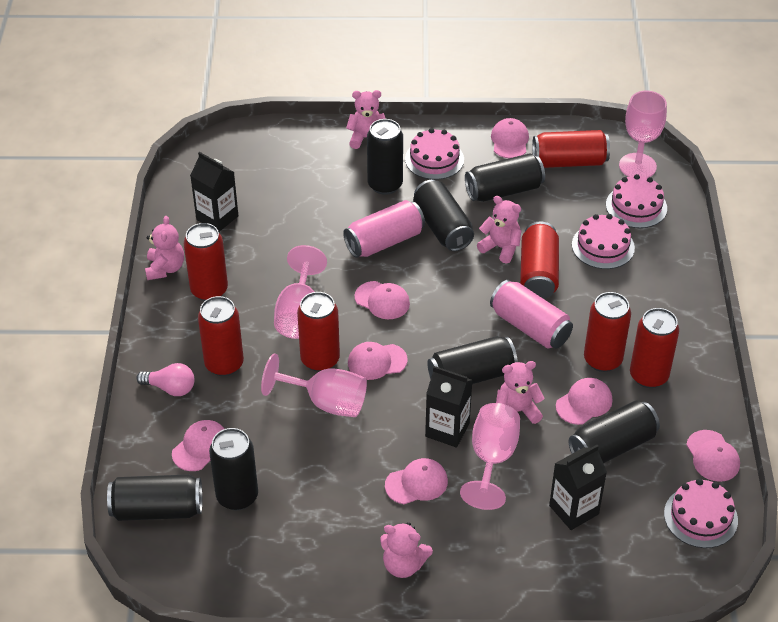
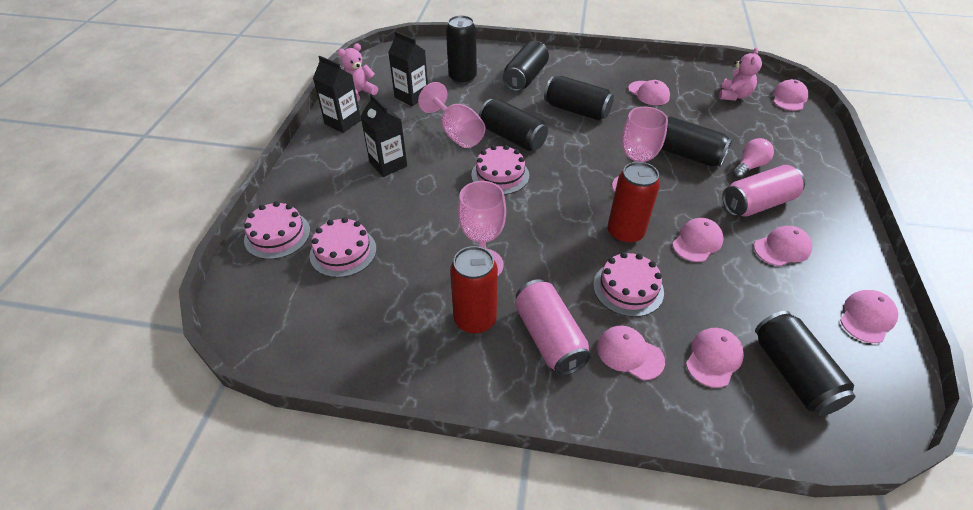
black can: 7 -> 6
pink goblet: 4 -> 3
pink teddy bear: 5 -> 2
red can: 7 -> 2

